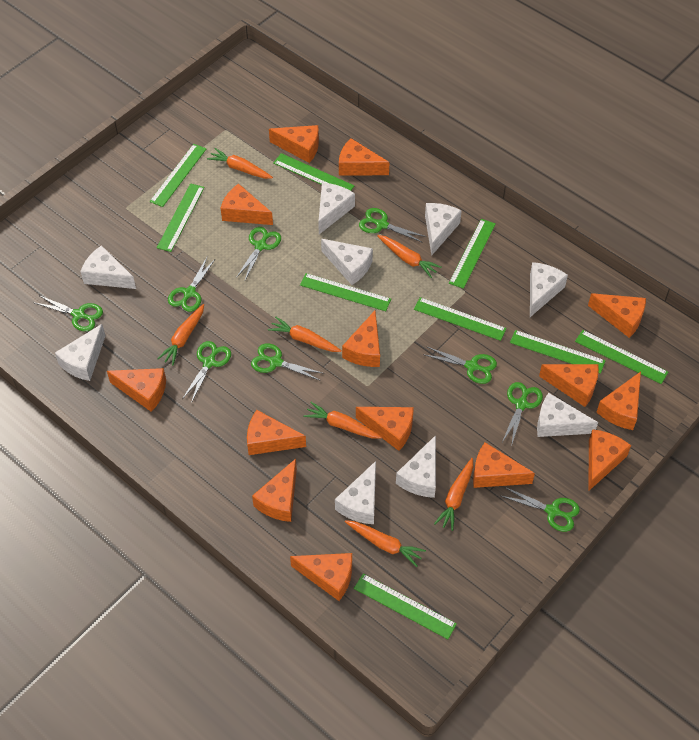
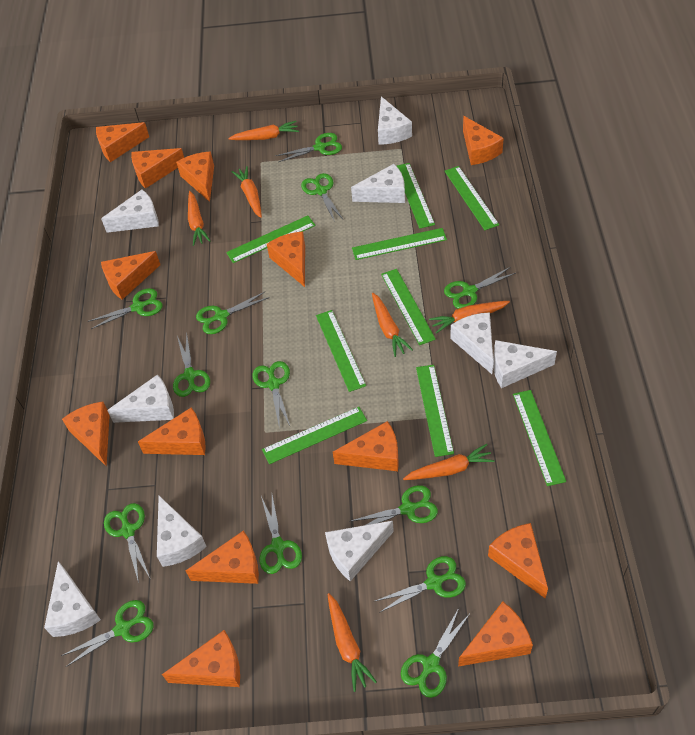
green scissors: 9 -> 13
orange cheese: 14 -> 13

